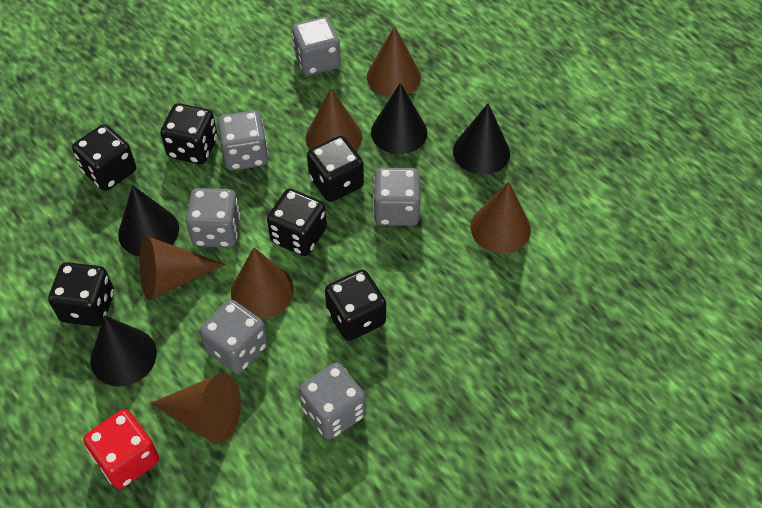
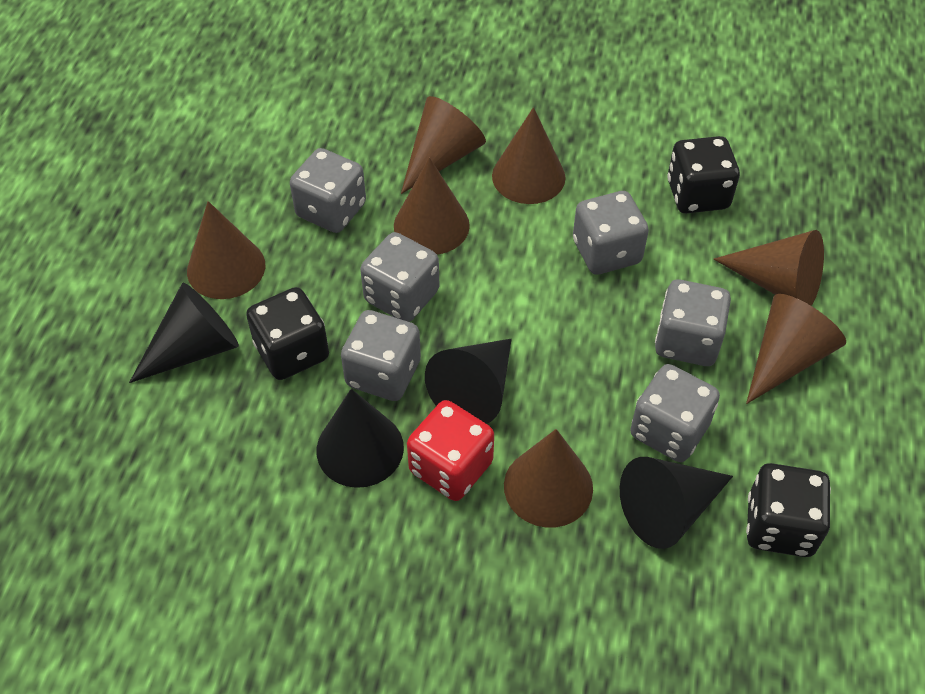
black dice: 6 -> 3
brown cone: 6 -> 7

